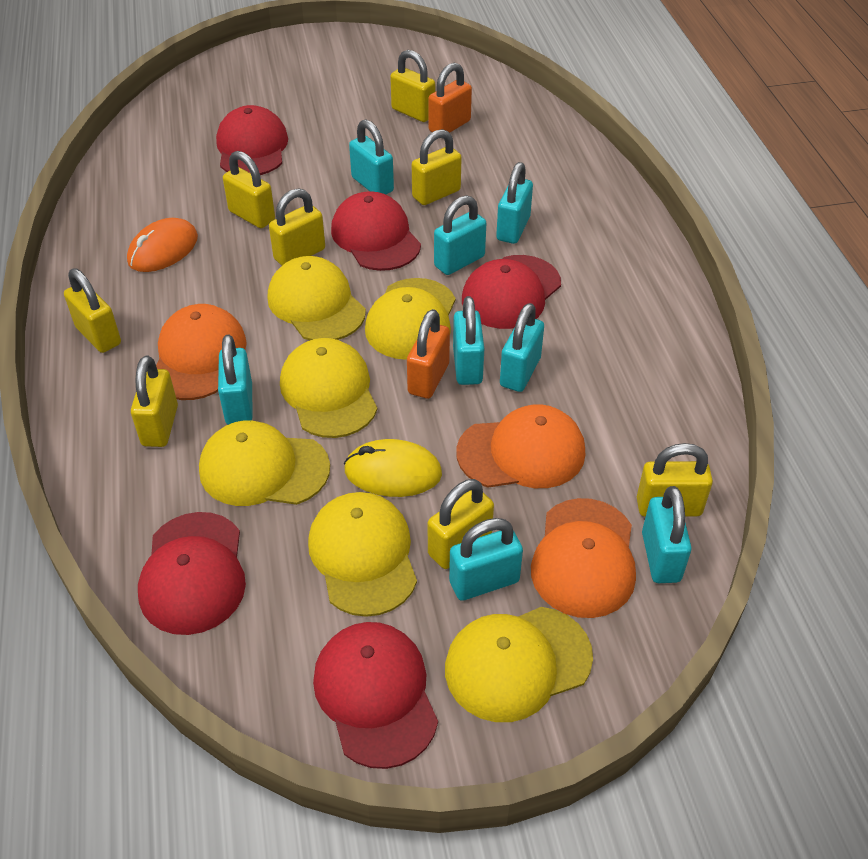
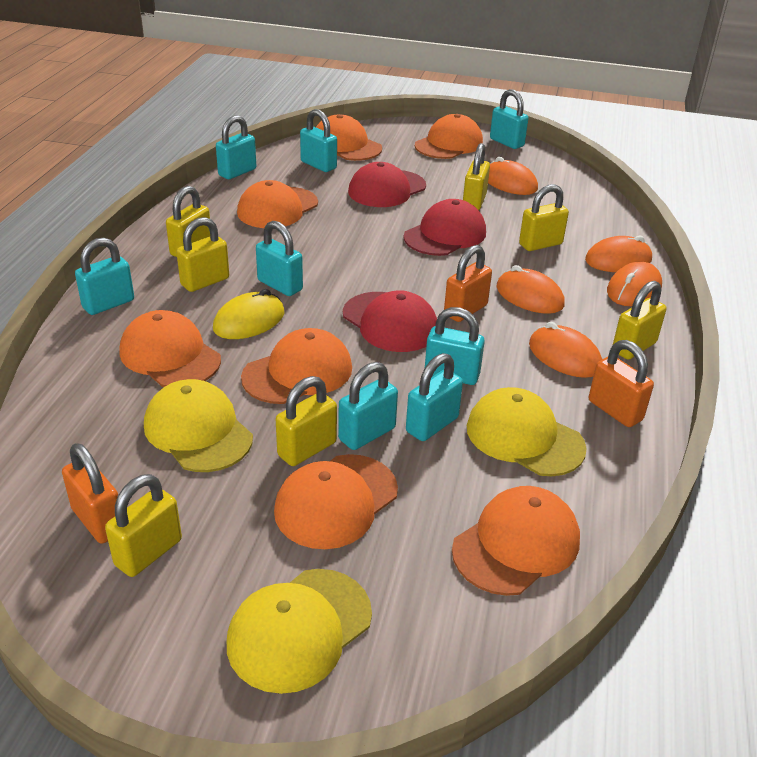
orange cap: 3 -> 7
orange mouse: 1 -> 5
orange padlock: 2 -> 3
red cap: 5 -> 3
yellow cap: 6 -> 3
yellow padlock: 8 -> 7

